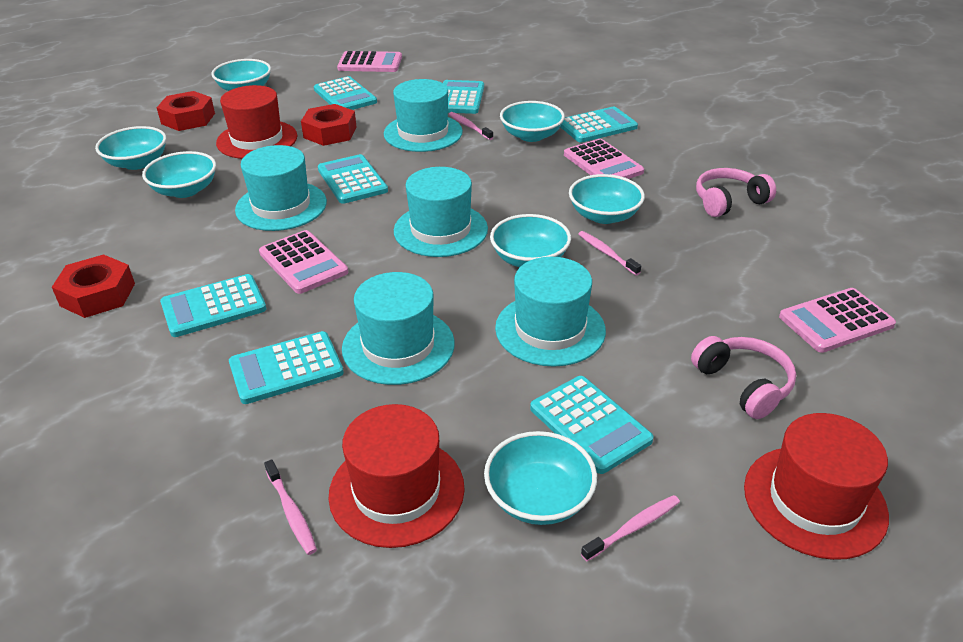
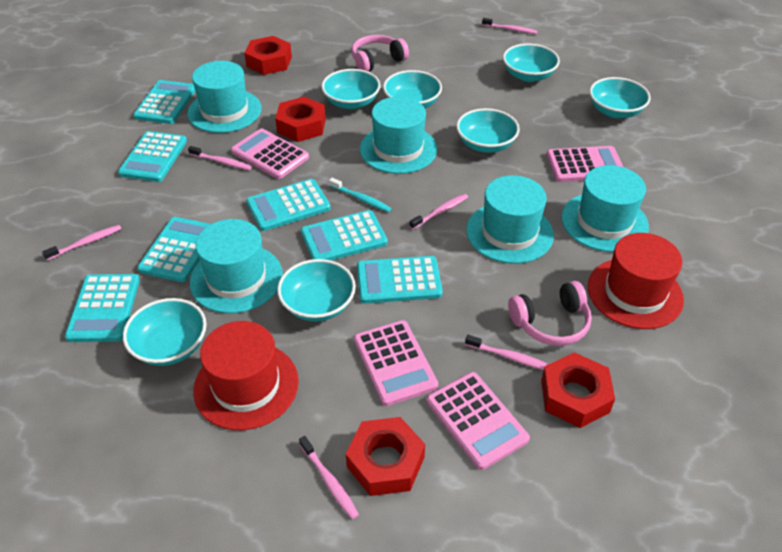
pink toothbrush: 4 -> 6
red hat: 3 -> 2
red nut: 3 -> 4
turquoise toothbrush: 0 -> 1

